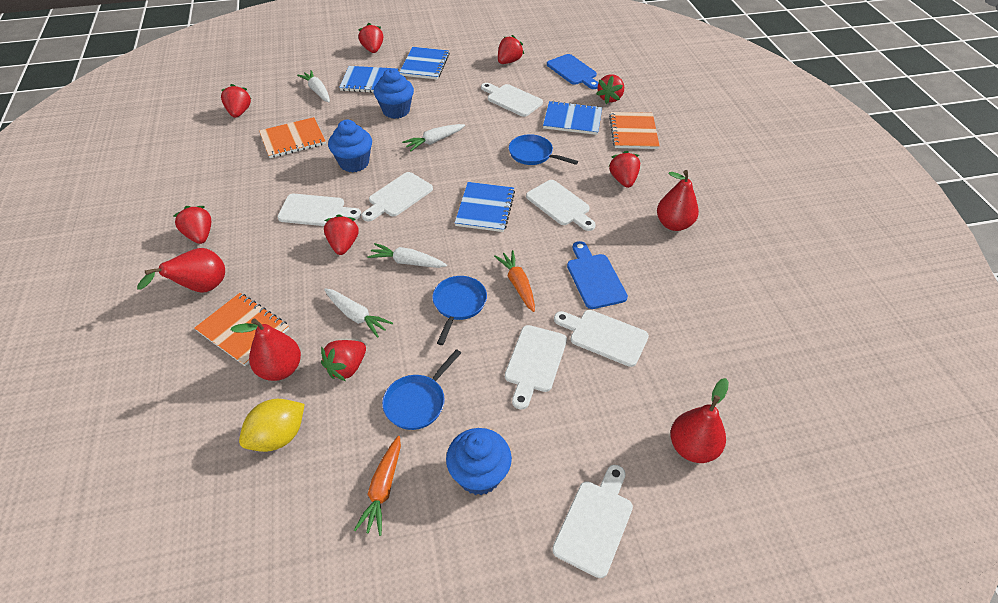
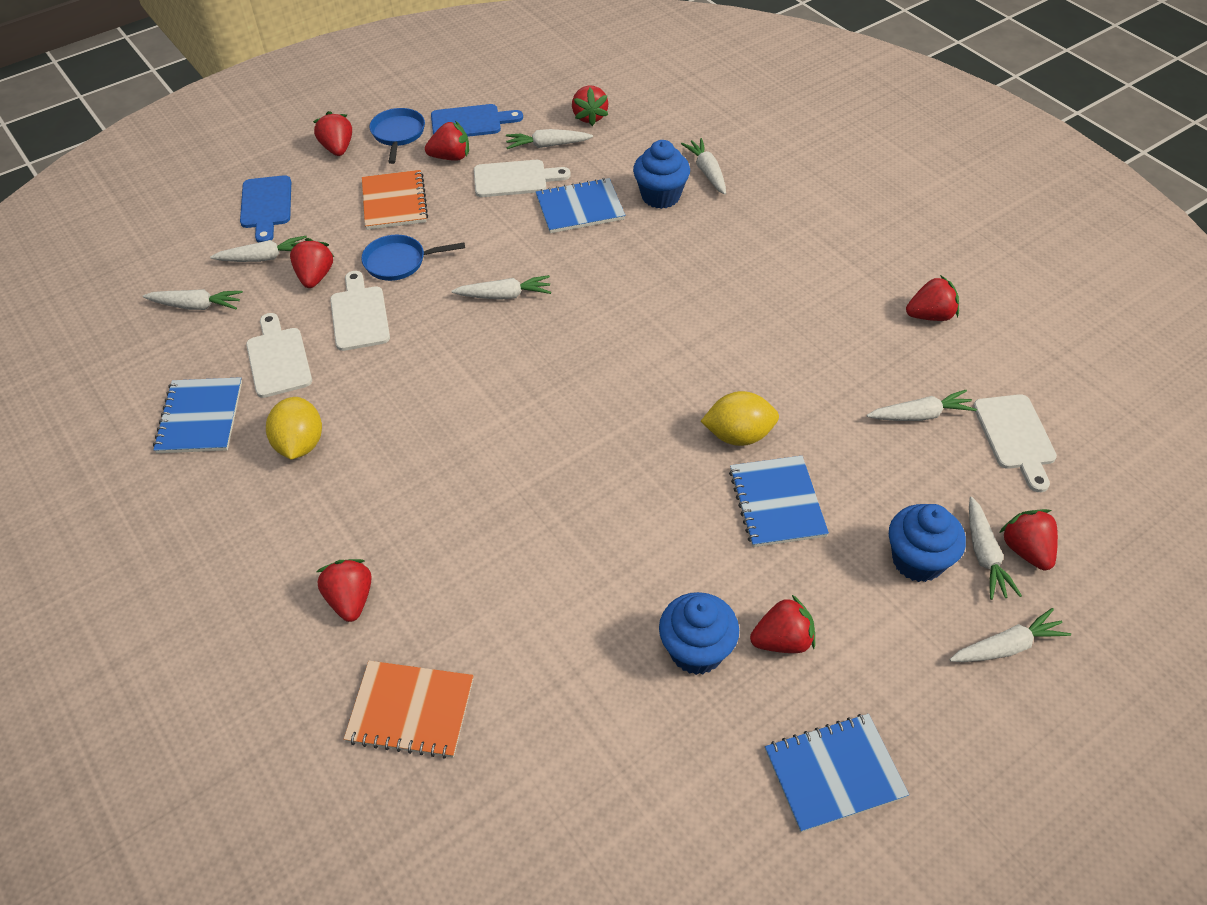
blue pan: 3 -> 2
orange carrot: 2 -> 0
orange notebook: 3 -> 2
red pear: 4 -> 0
white carrot: 4 -> 8
white cutting board: 7 -> 4
yellow lemon: 1 -> 2

